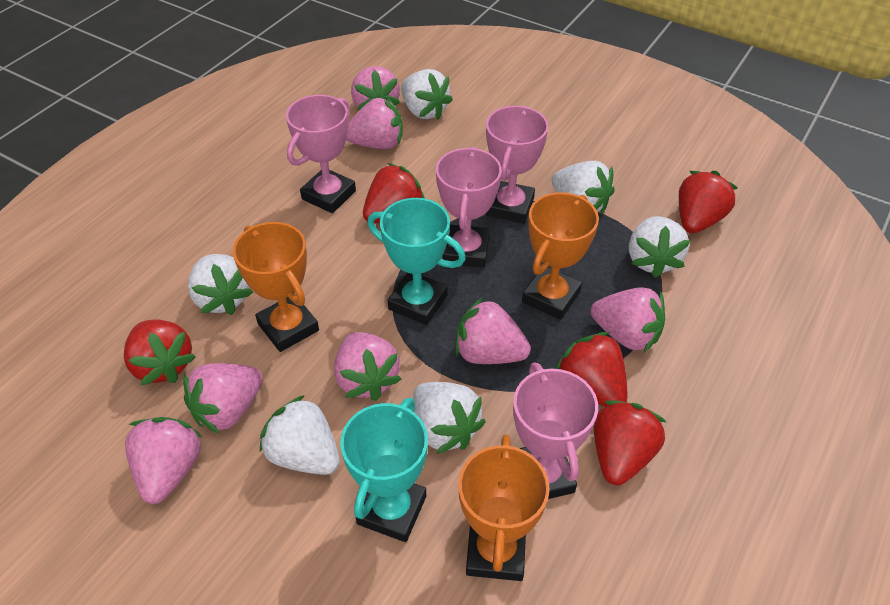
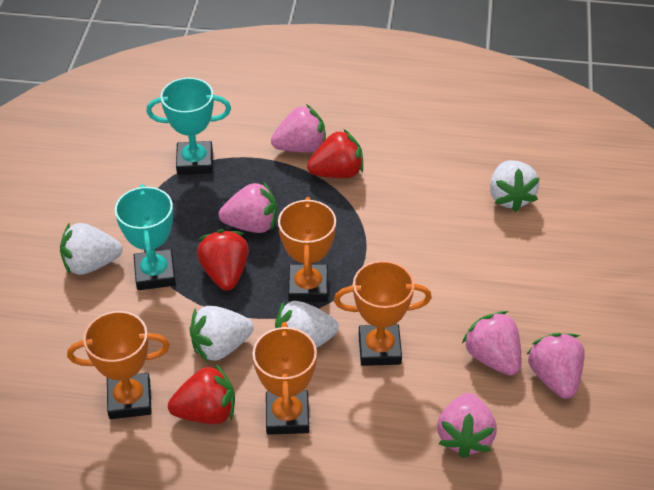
orange trophy: 3 -> 4
pink strawberry: 7 -> 5
pink trophy: 4 -> 0
red strawberry: 5 -> 3
white strawberry: 6 -> 4

